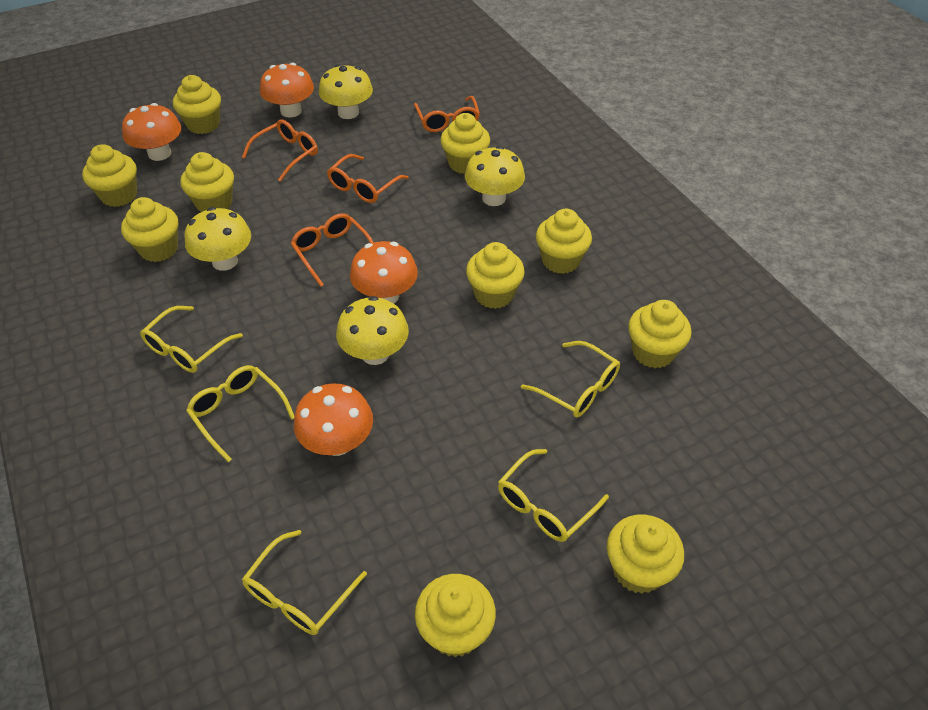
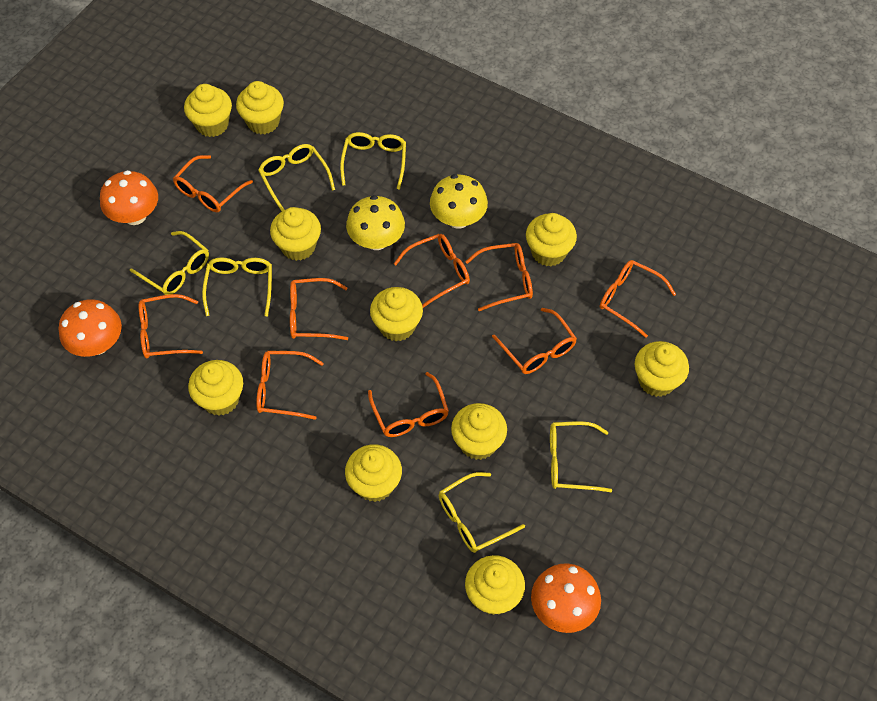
orange glasses: 4 -> 9
orange mushroom: 4 -> 3
yellow glasses: 5 -> 6
yellow mushroom: 4 -> 2

